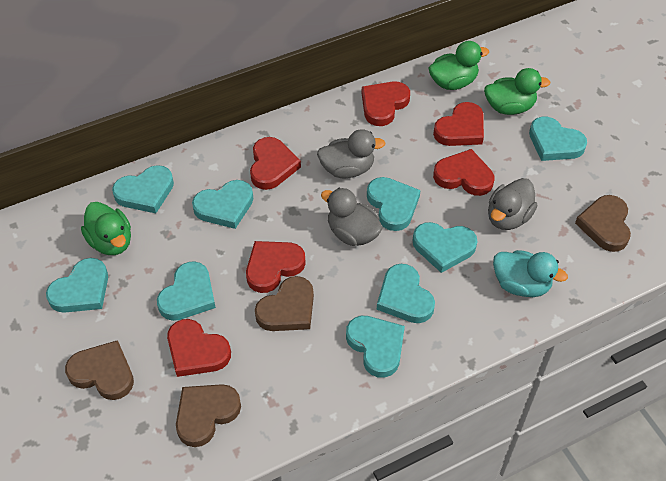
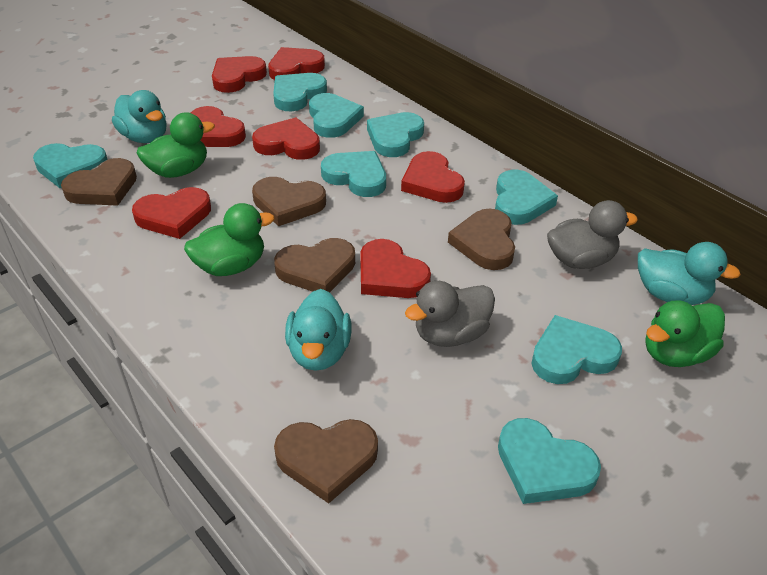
brown heart: 4 -> 5
grey duck: 3 -> 2
red heart: 6 -> 7
turquoise duck: 1 -> 3
turquoise heart: 9 -> 8

